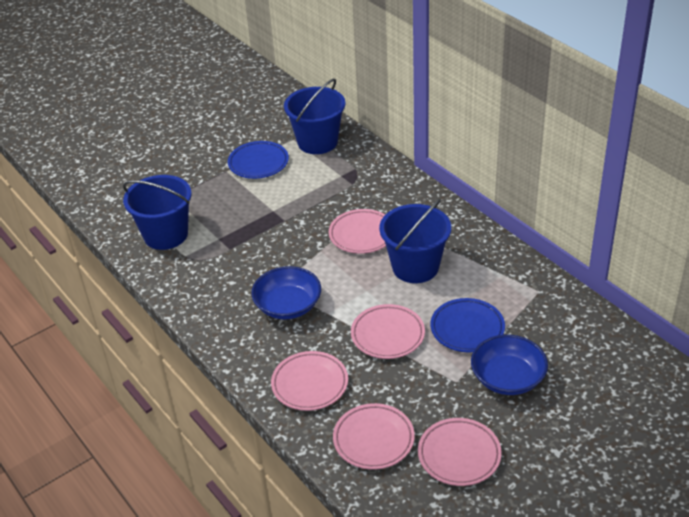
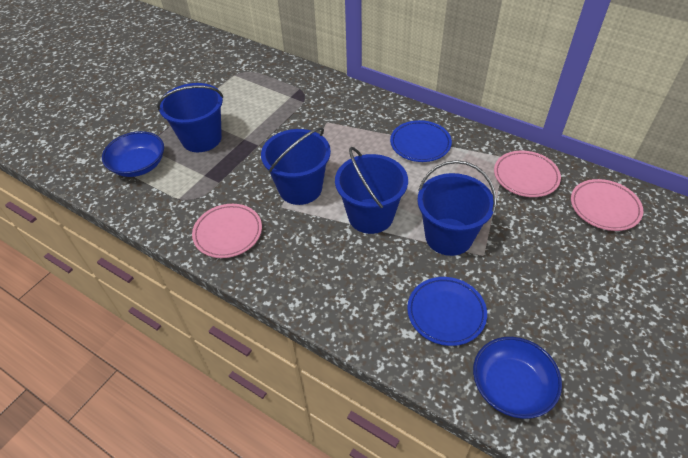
blue bucket: 3 -> 4
pink plate: 5 -> 3

